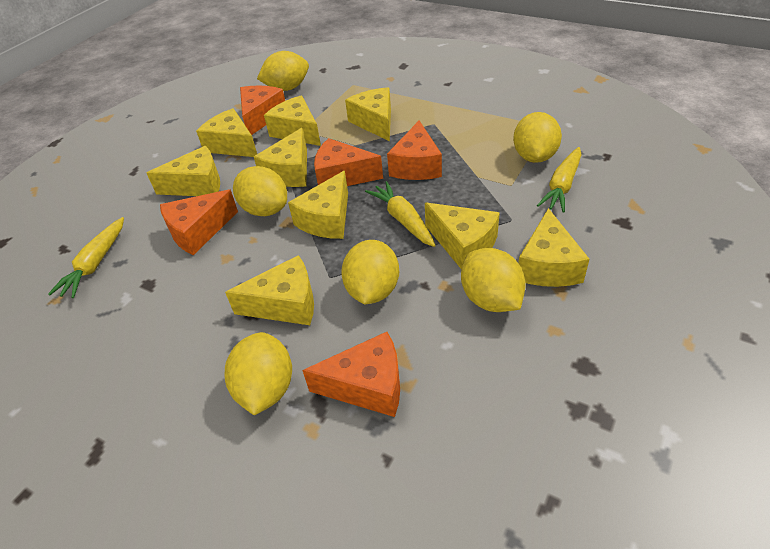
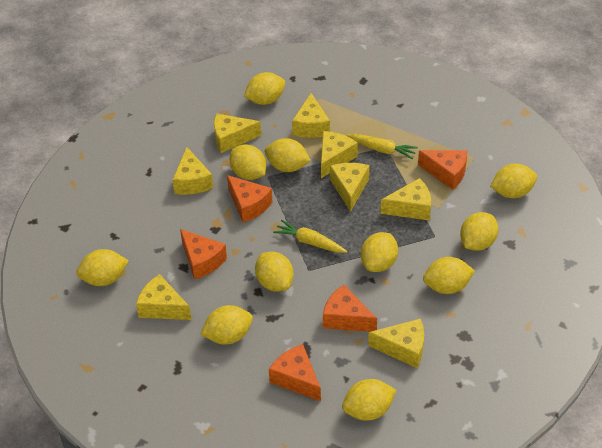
yellow carrot: 3 -> 2
yellow cheese: 9 -> 8
yellow lemon: 6 -> 11

